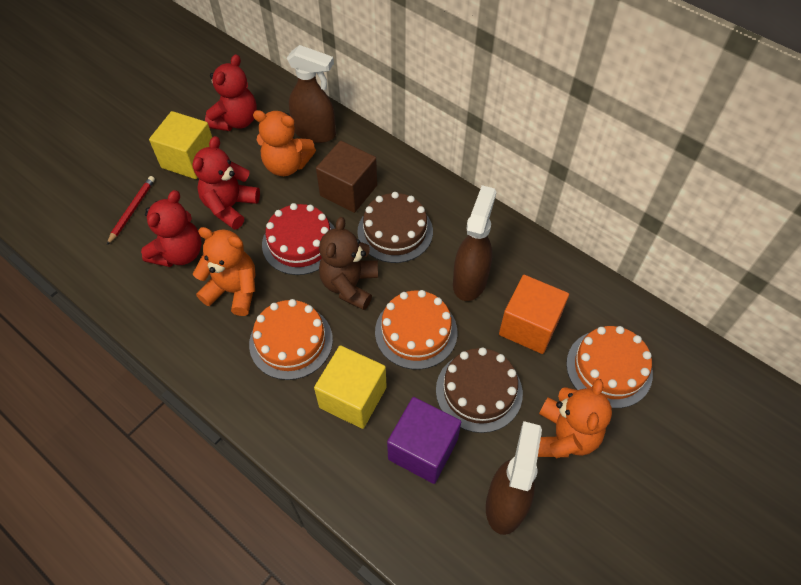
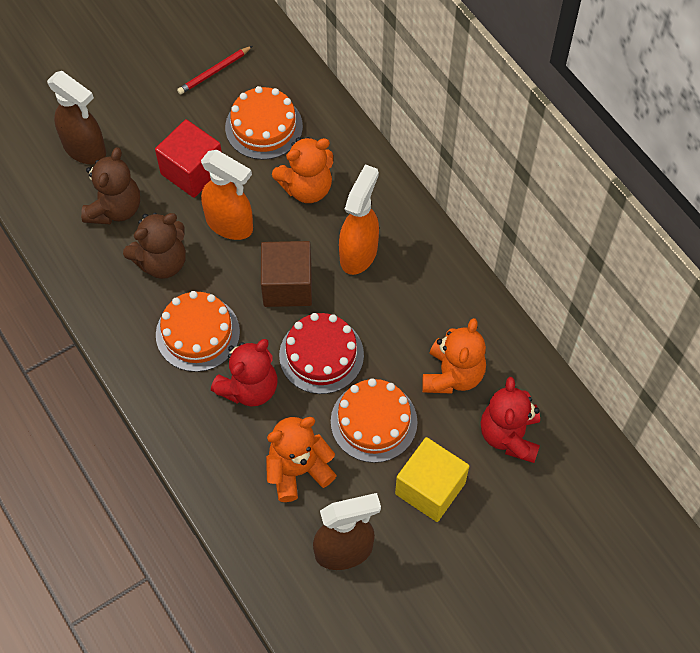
brown cake: 2 -> 0
brown spray bottle: 3 -> 2
brown teddy bear: 1 -> 2
orange cube: 1 -> 0
orange spray bottle: 0 -> 2
purple cube: 1 -> 0
red cube: 0 -> 1
red teddy bear: 3 -> 2
yellow cube: 2 -> 1

